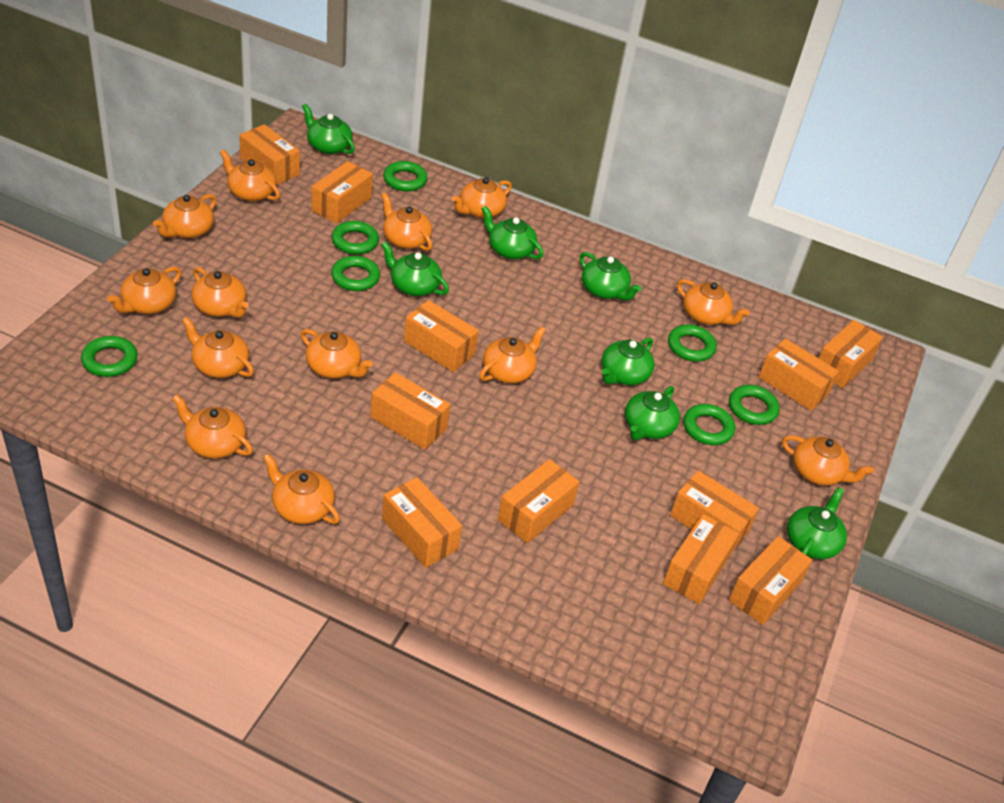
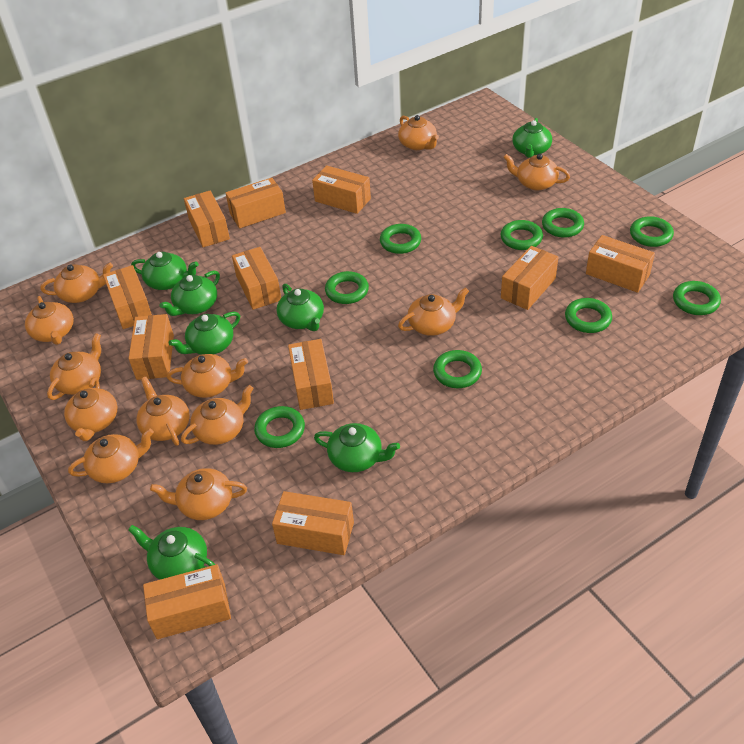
green ring: 7 -> 9
orange teapot: 13 -> 12

